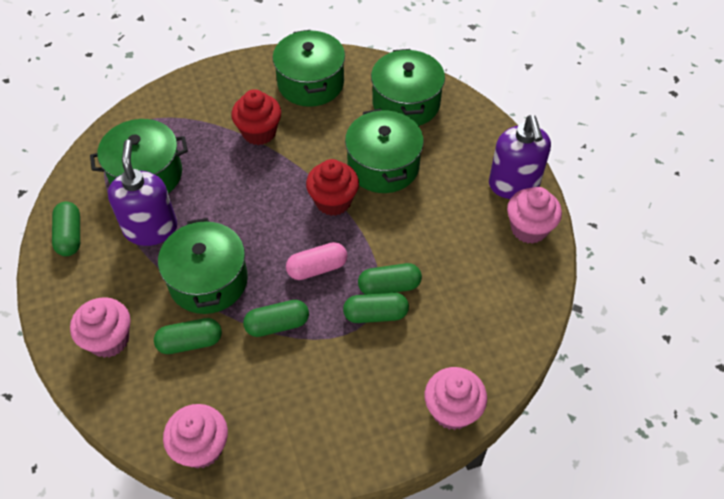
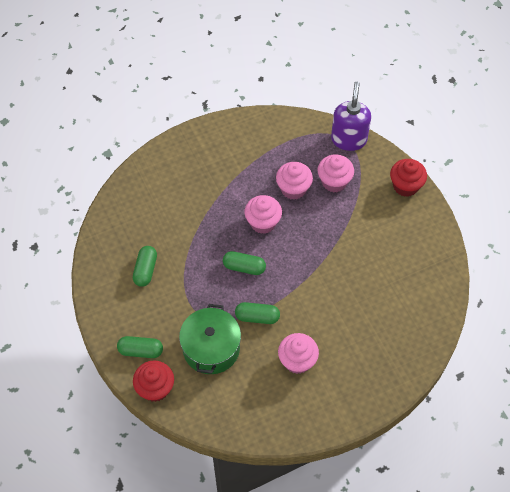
green capsule: 5 -> 4
green pot: 5 -> 1
pink capsule: 1 -> 0
purple soap dispenser: 2 -> 1

